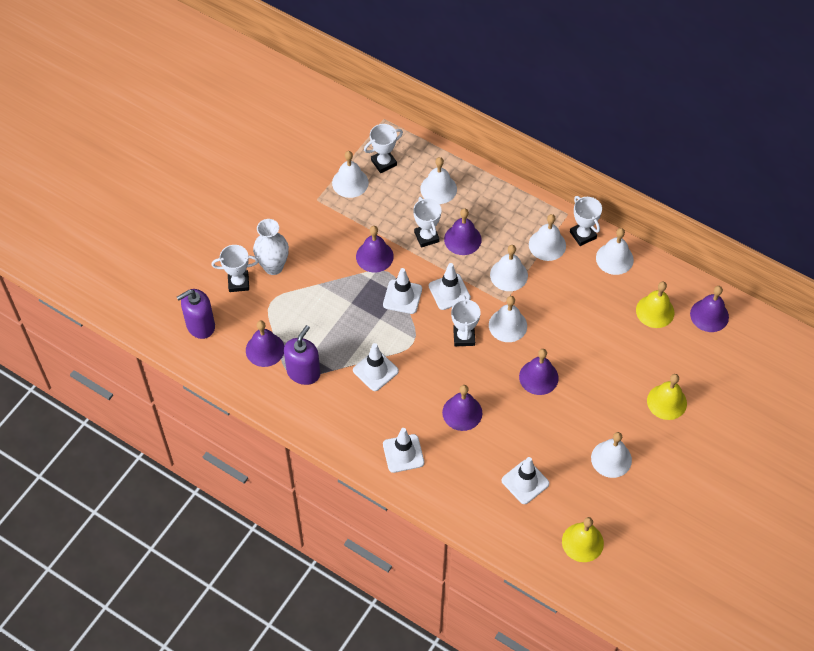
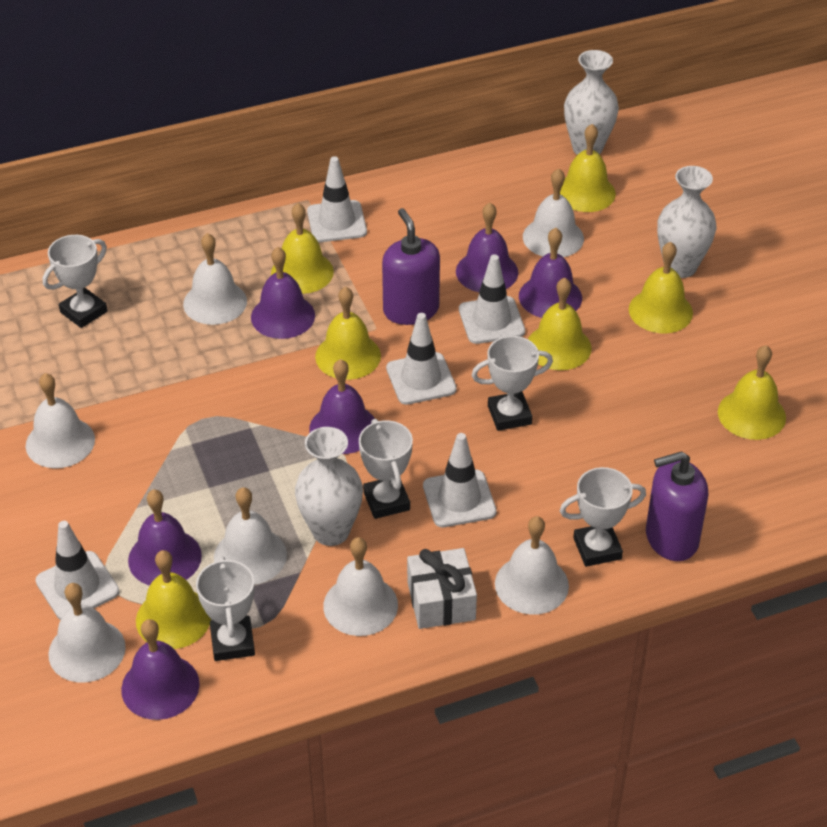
white gift: 0 -> 1
white vase: 1 -> 3
yellow bell: 3 -> 7

